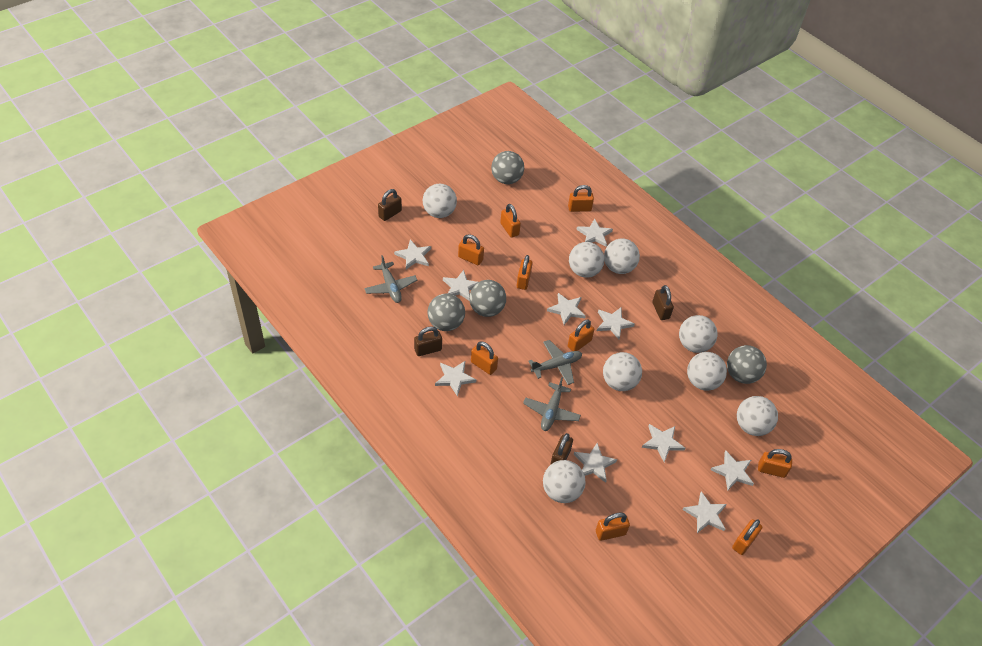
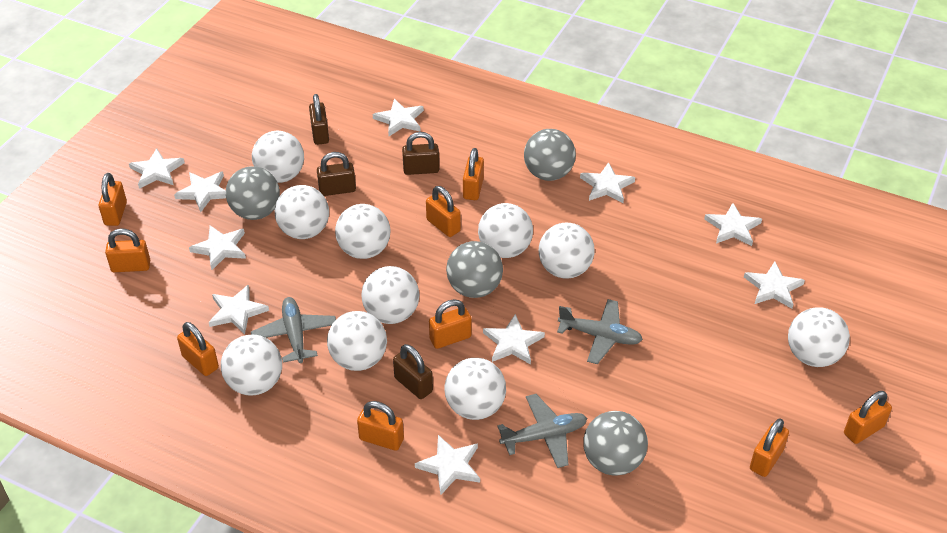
white ball: 8 -> 10

